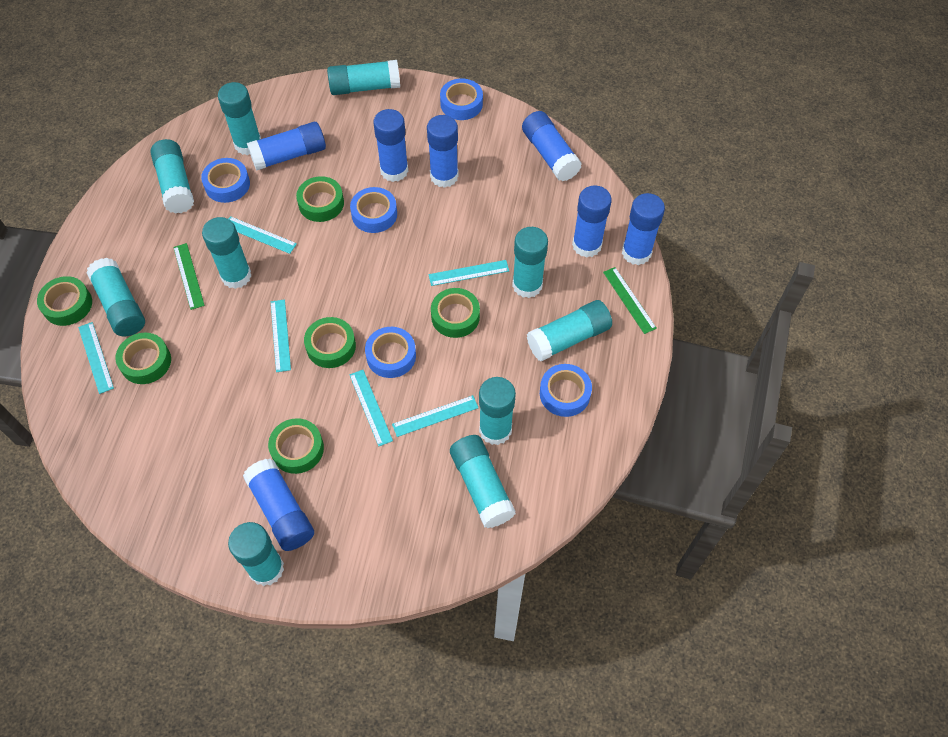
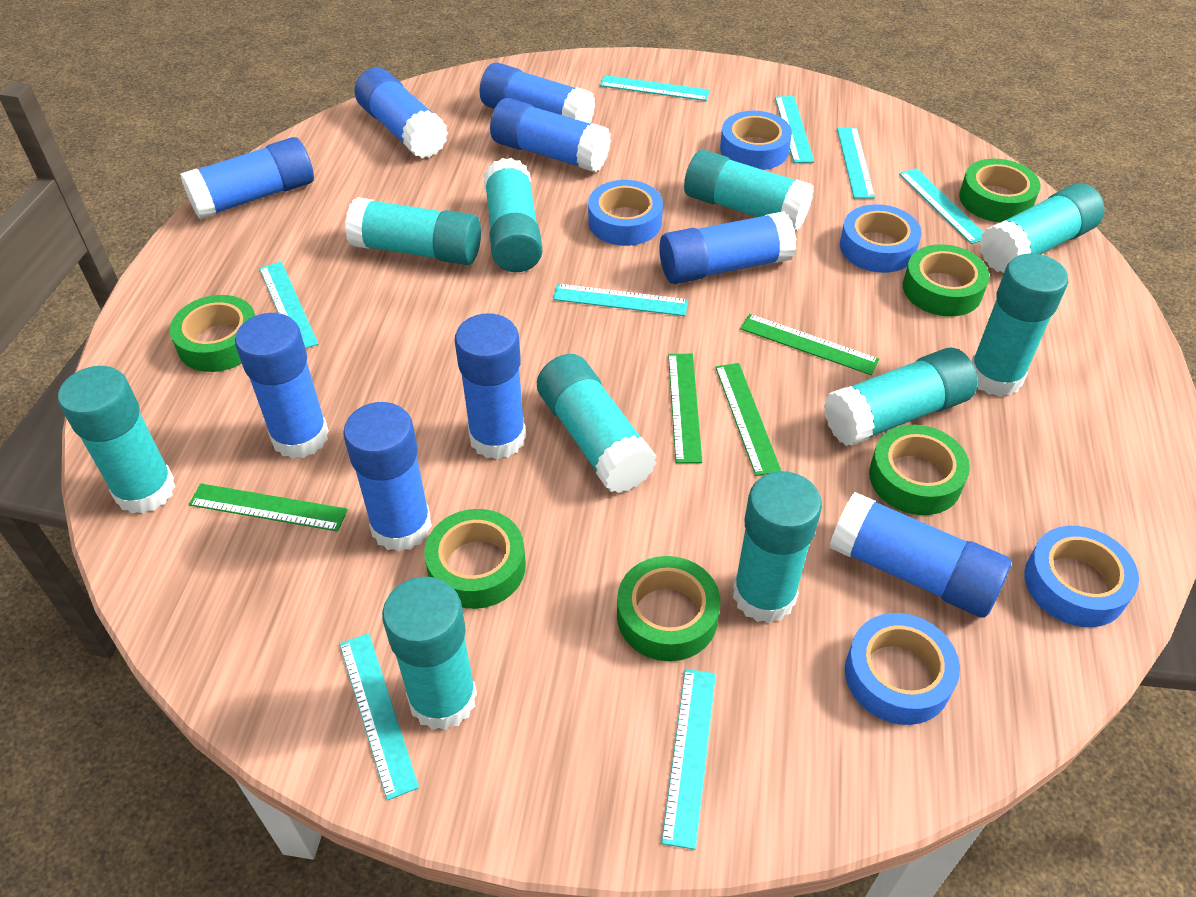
blue glue stick: 7 -> 9
green ruler: 2 -> 4
turquoise ruler: 6 -> 8

